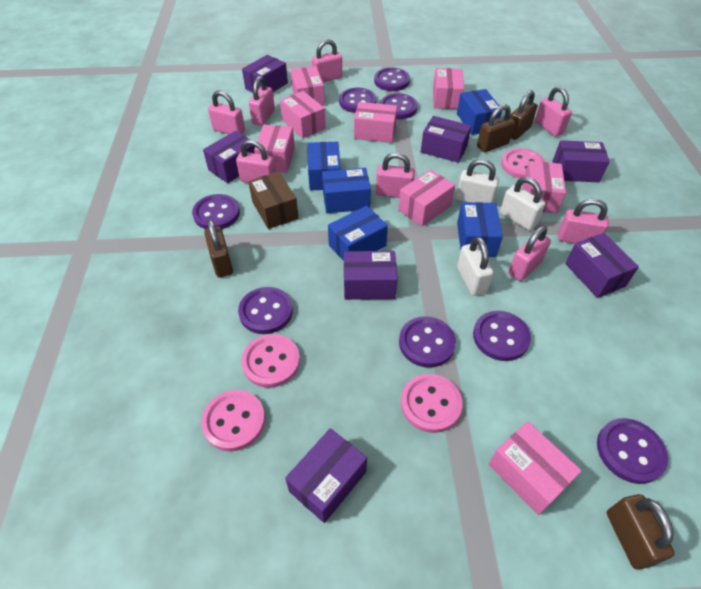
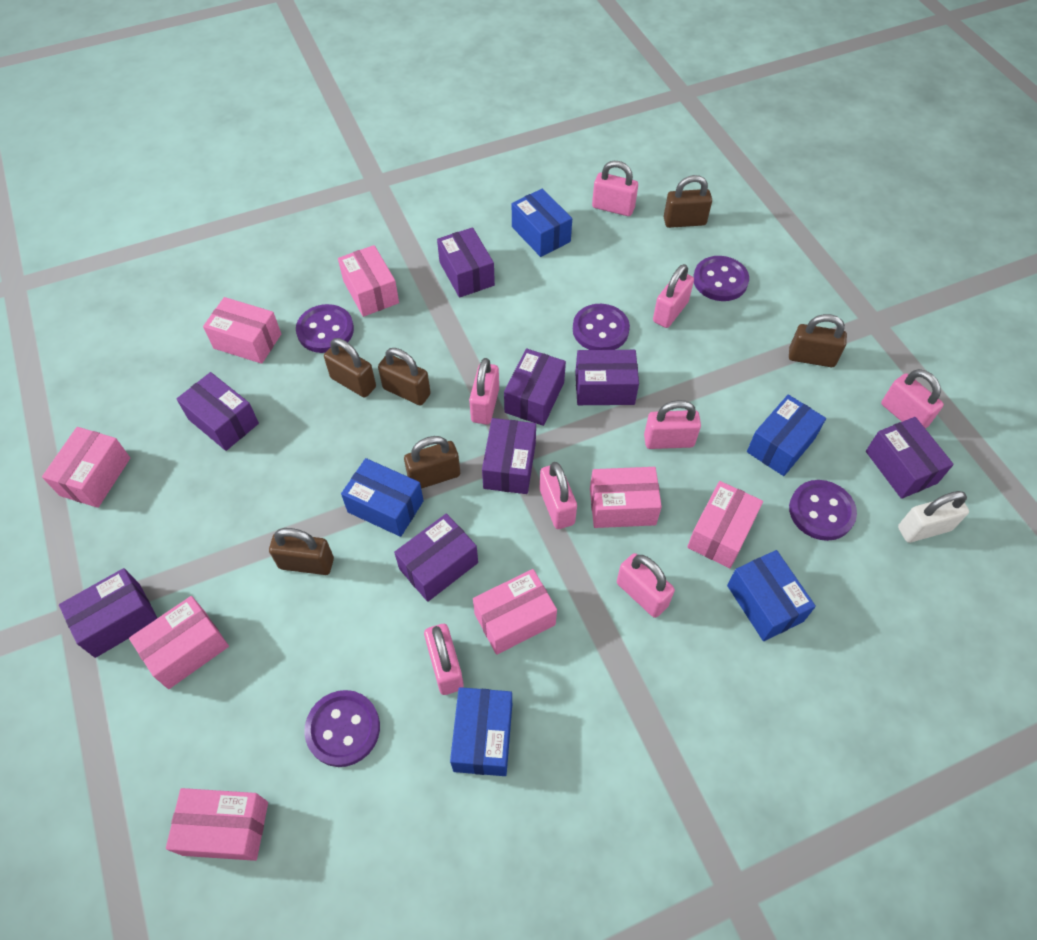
brown box: 1 -> 0
brown padlock: 4 -> 6
pink button: 4 -> 0
purple box: 7 -> 8
purple button: 8 -> 5
white padlock: 3 -> 1

